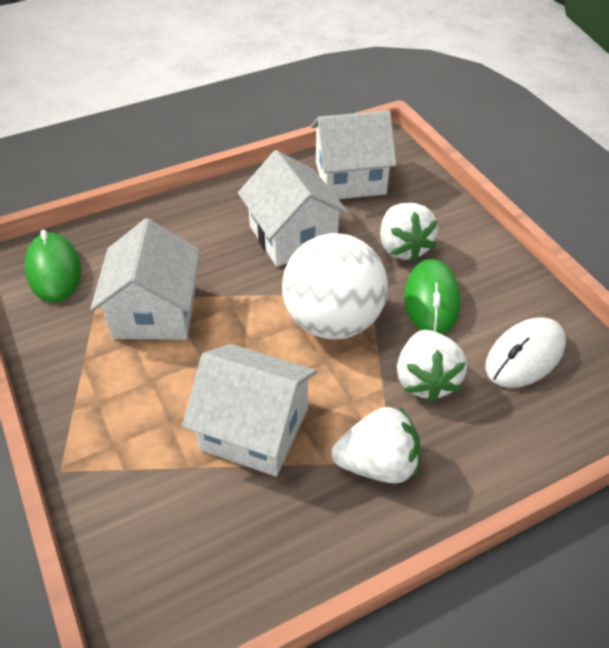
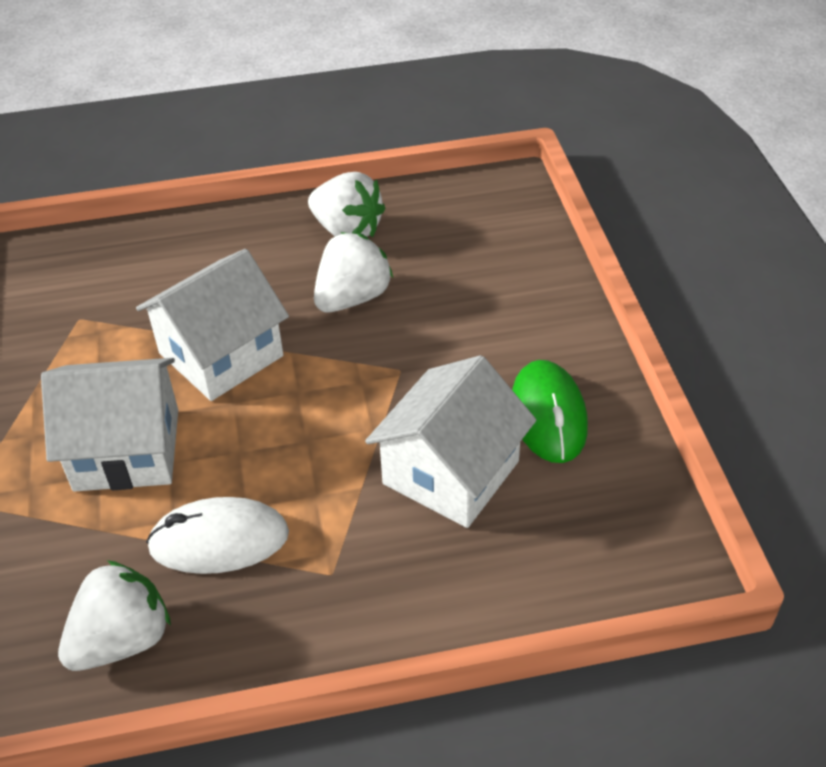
green mouse: 2 -> 1
white ball: 1 -> 0
white house: 4 -> 3

